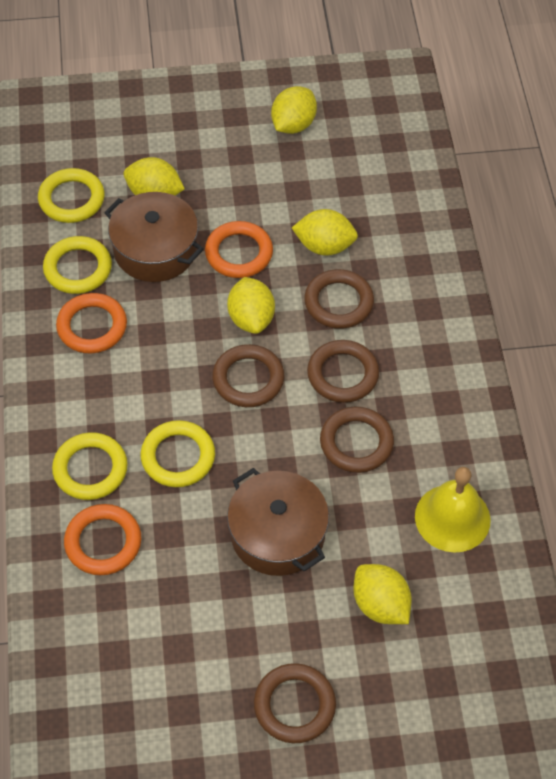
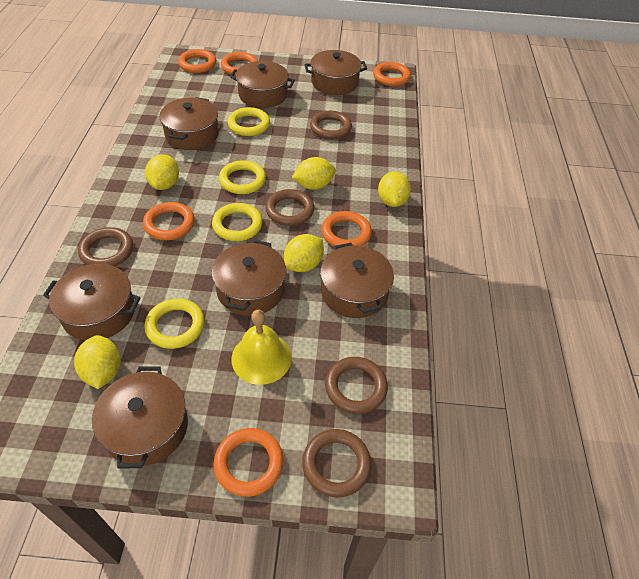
brown pot: 2 -> 7
orange ring: 3 -> 6

